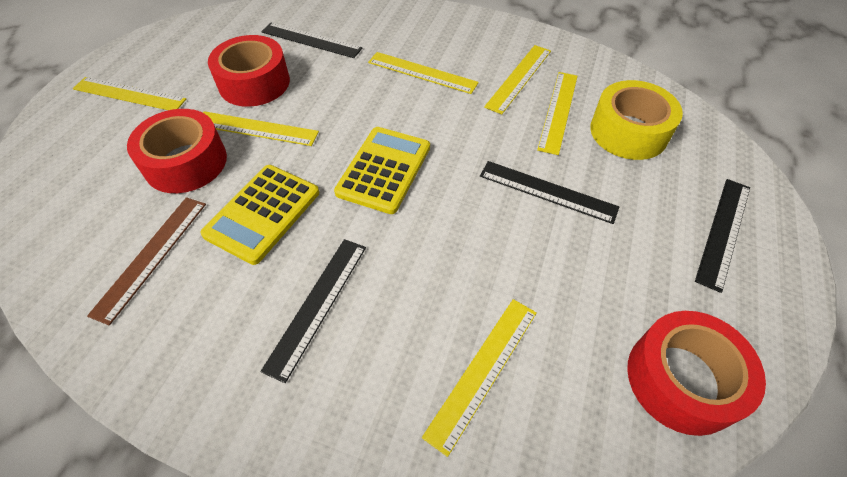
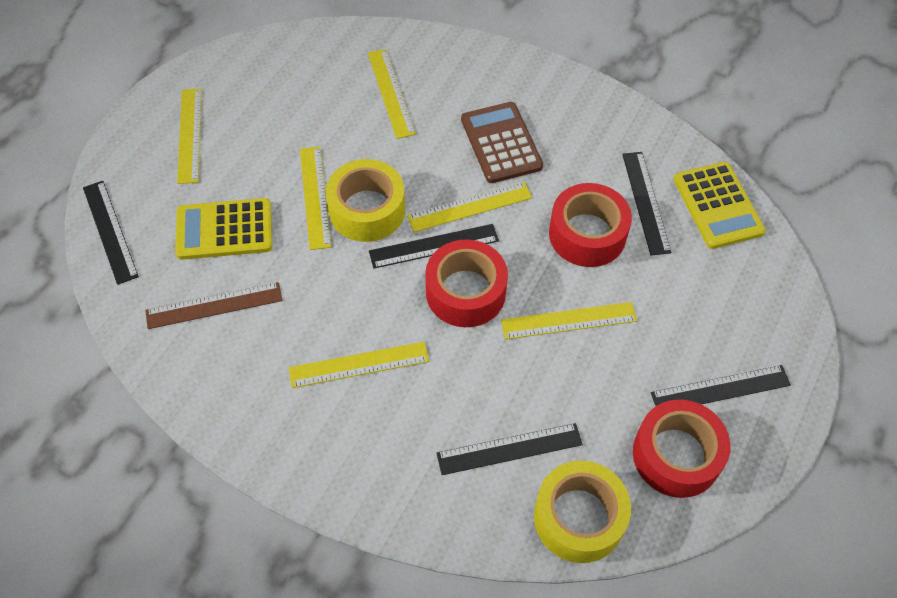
black ruler: 4 -> 5
brown calculator: 0 -> 1
yellow tape: 1 -> 2

